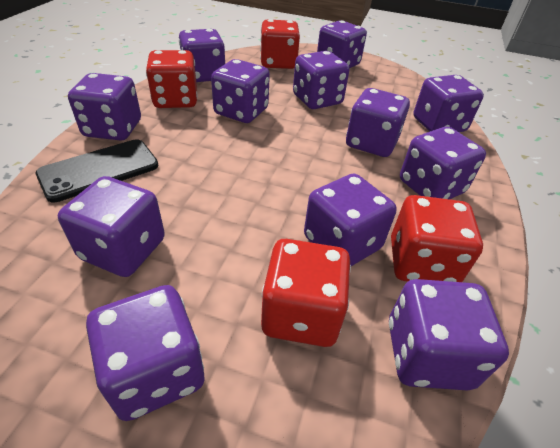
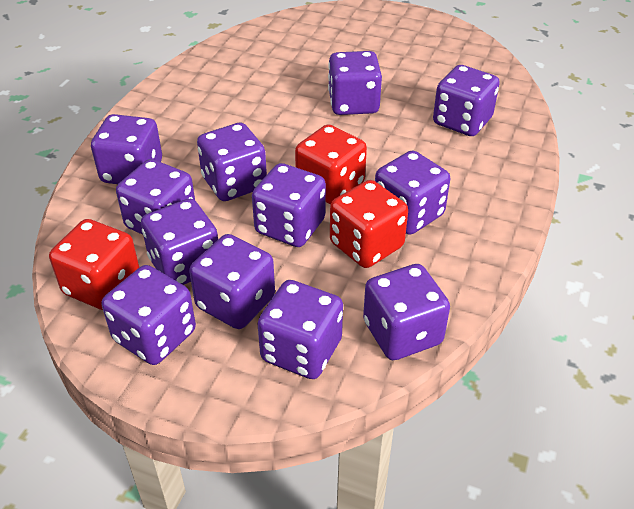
black phone: 1 -> 0
red dice: 4 -> 3

